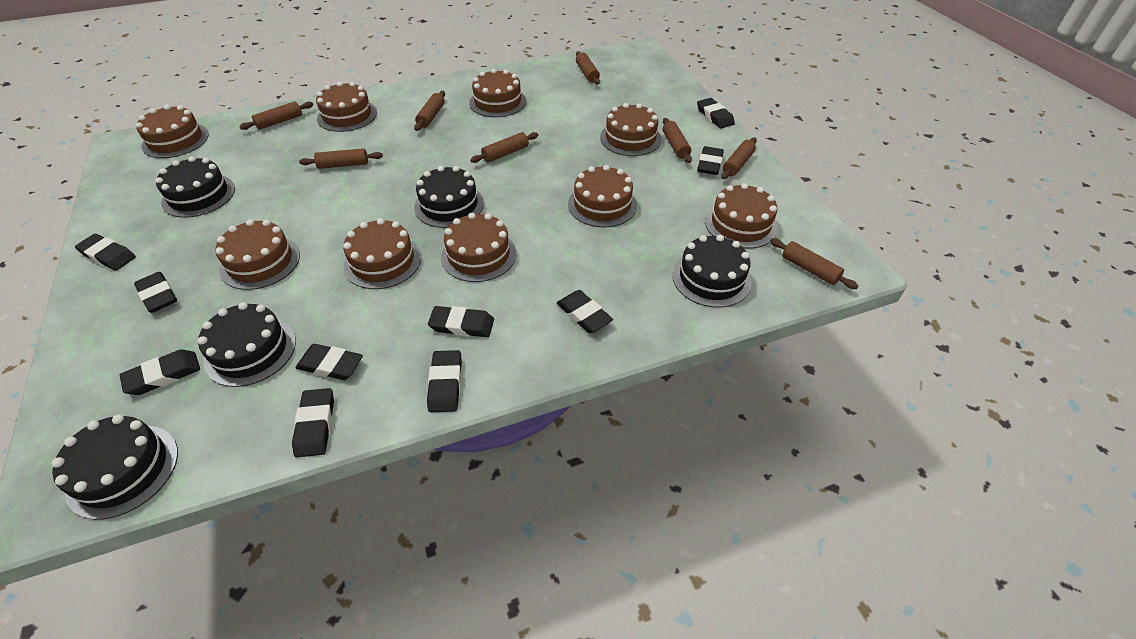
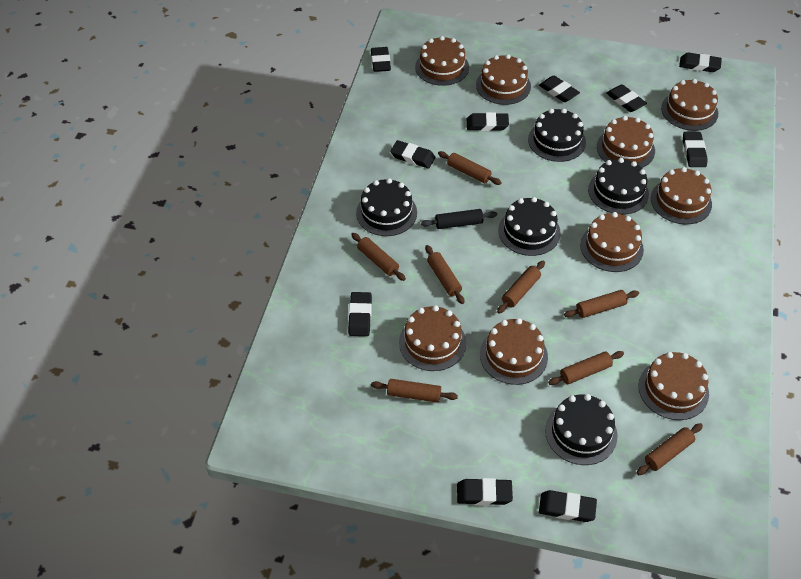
black rolling pin: 0 -> 1

